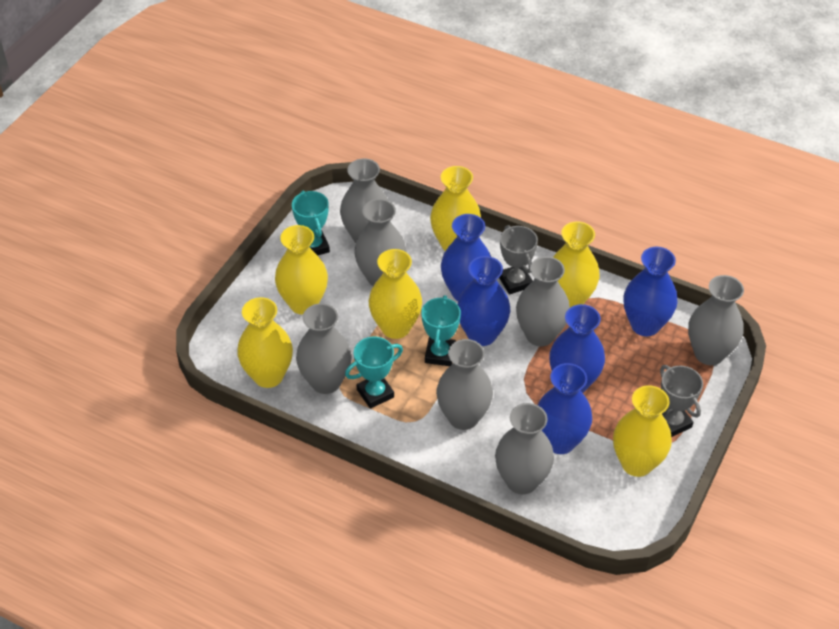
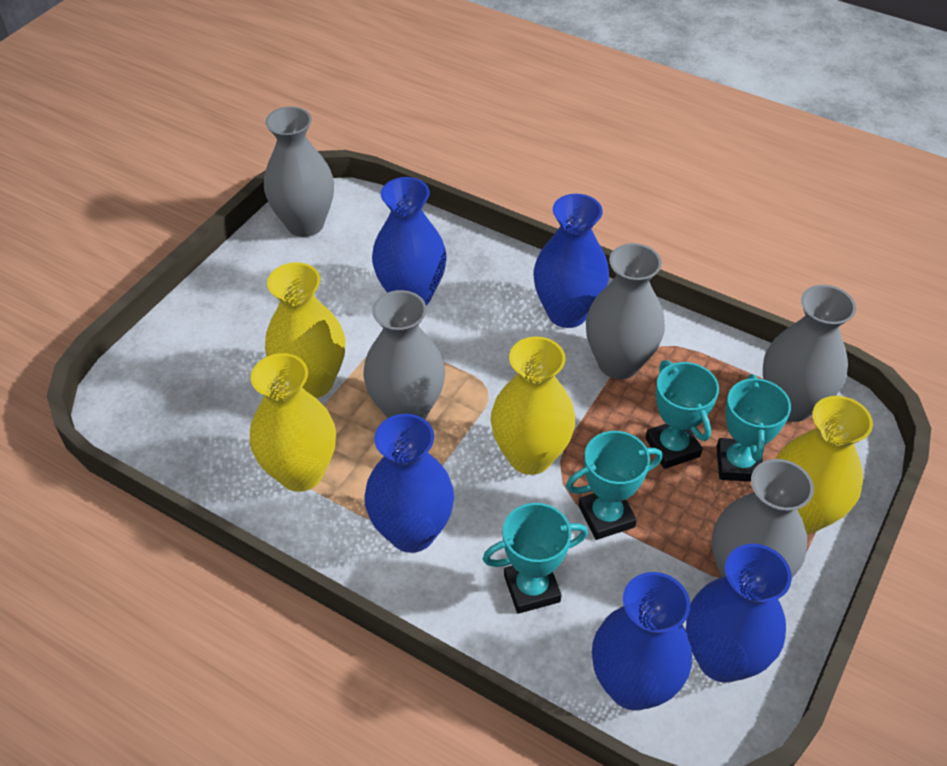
grey trophy: 2 -> 0
grey vase: 7 -> 5
turquoise trophy: 3 -> 4
yellow vase: 6 -> 4

